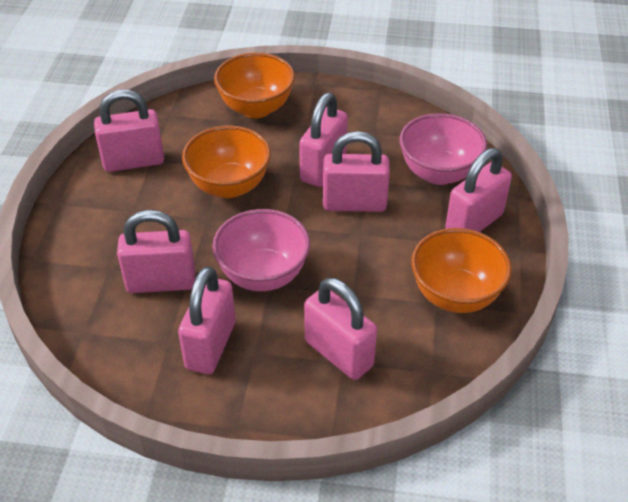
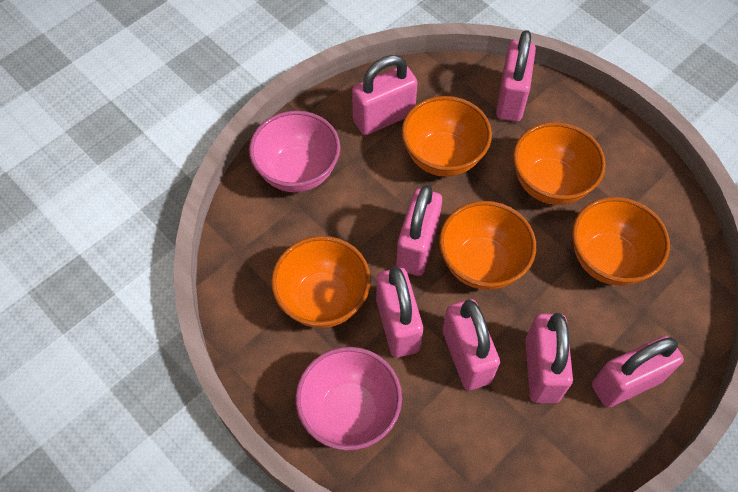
orange bowl: 3 -> 5

